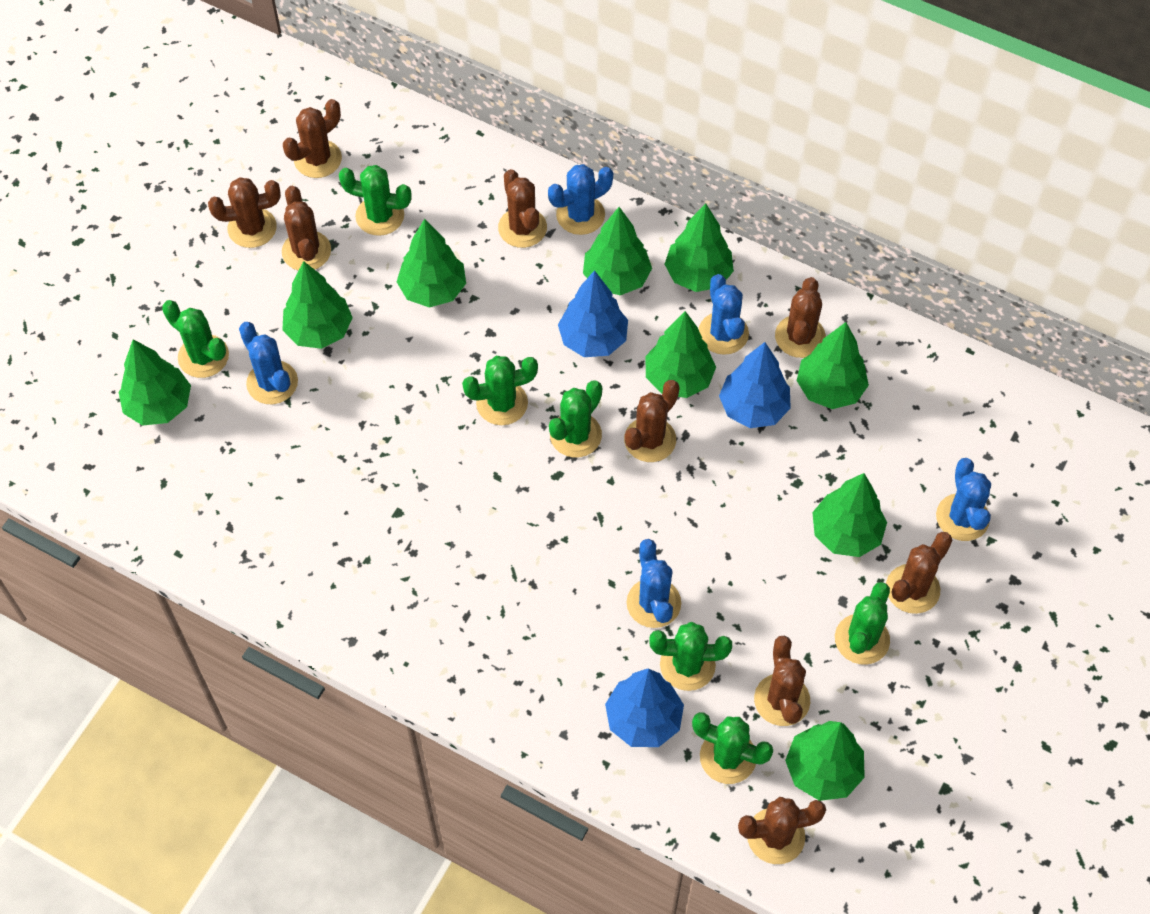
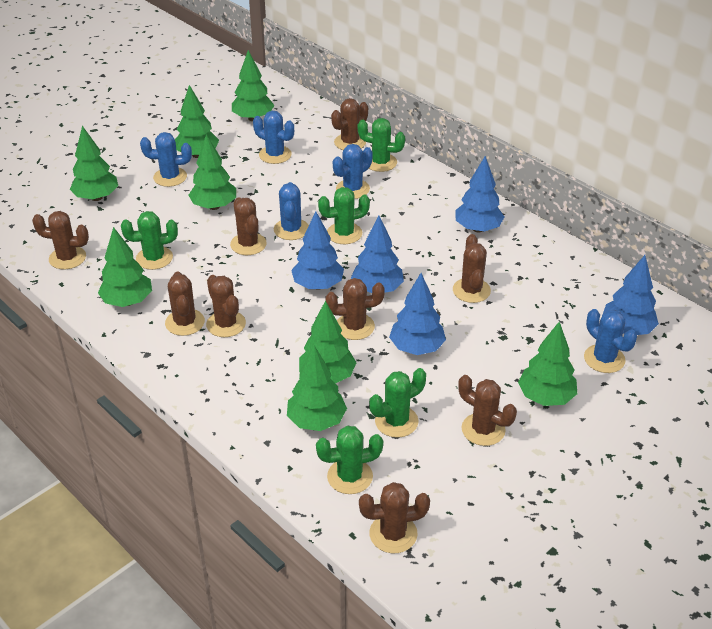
blue tree: 3 -> 5
green cactus: 7 -> 5
green tree: 9 -> 8

